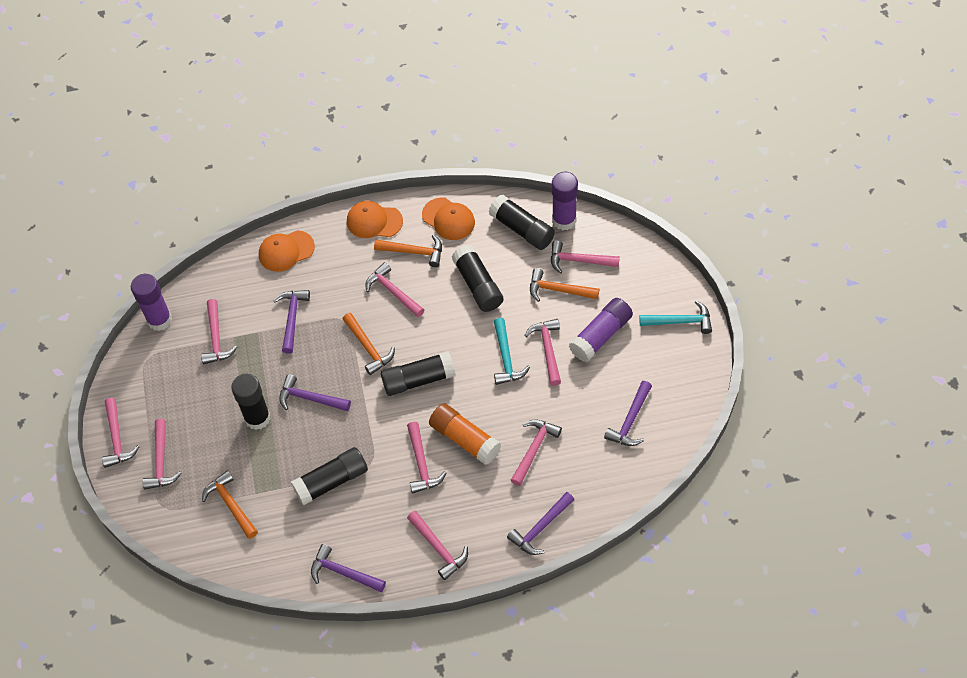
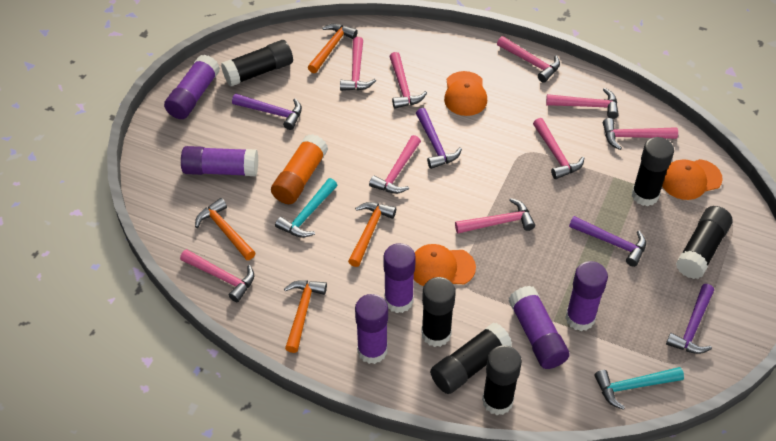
black glue stick: 5 -> 6
purple glue stick: 3 -> 6
purple hammer: 5 -> 4

